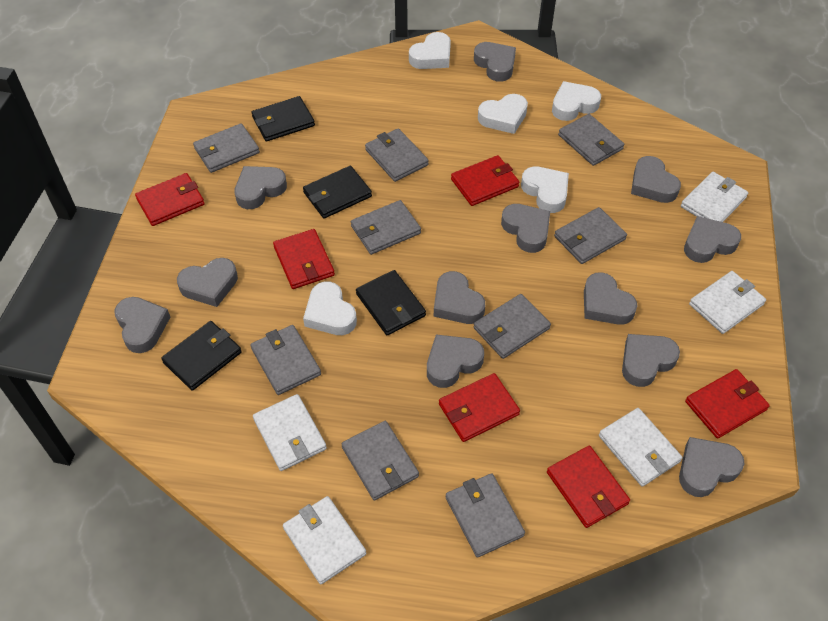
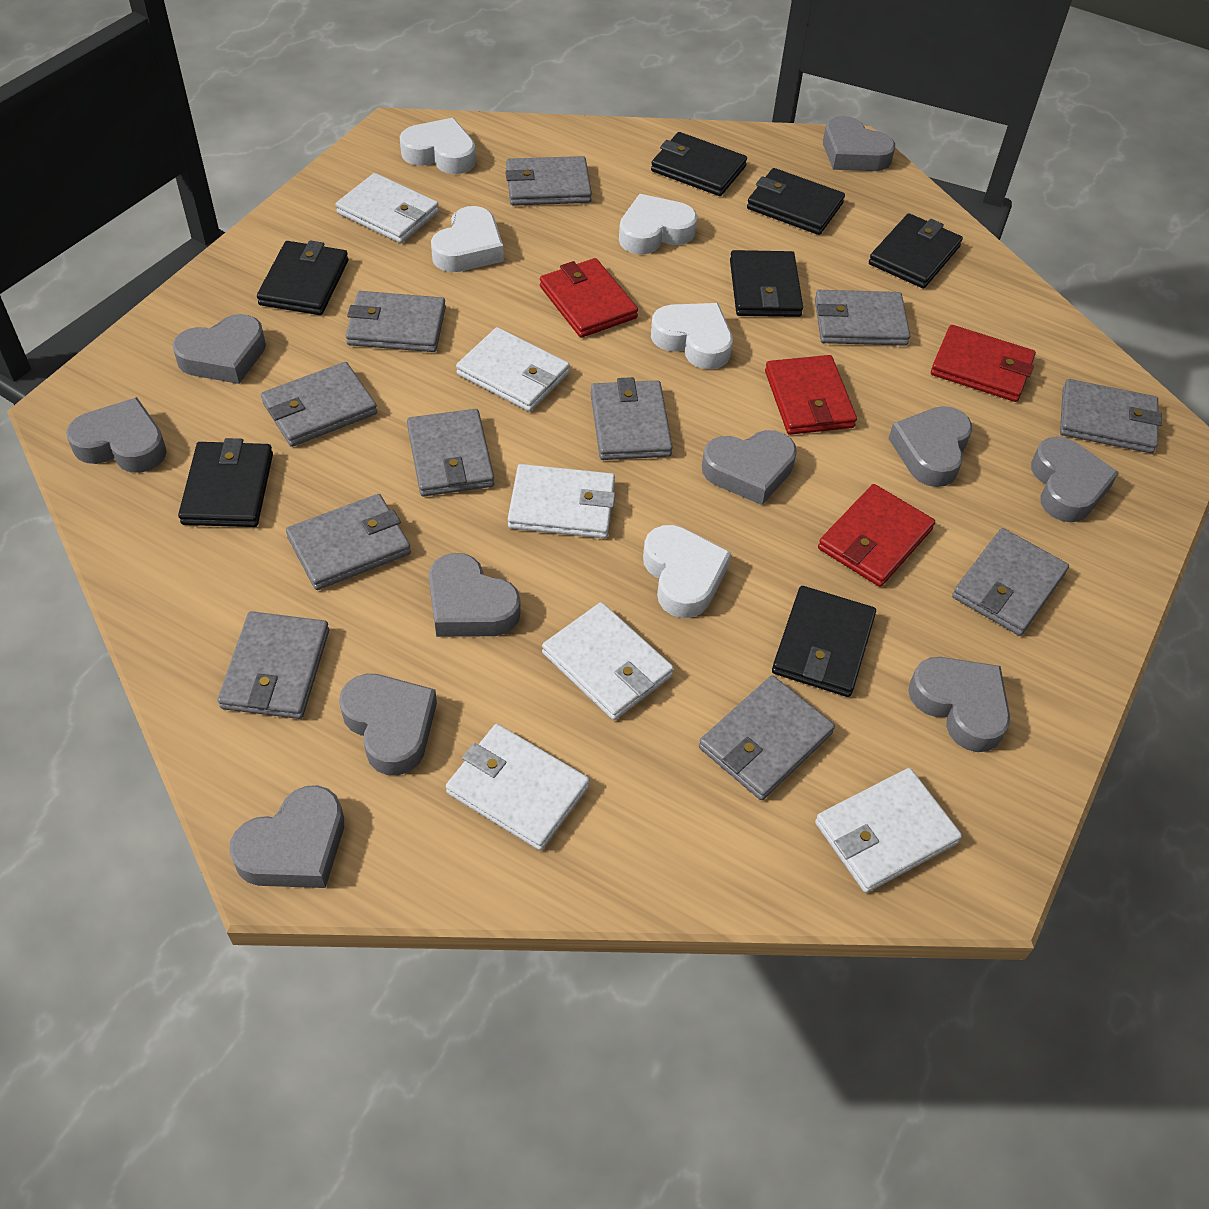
black wallet: 4 -> 7
grey heart: 12 -> 10
grey wallet: 9 -> 11
red wallet: 6 -> 4
white wallet: 5 -> 6

